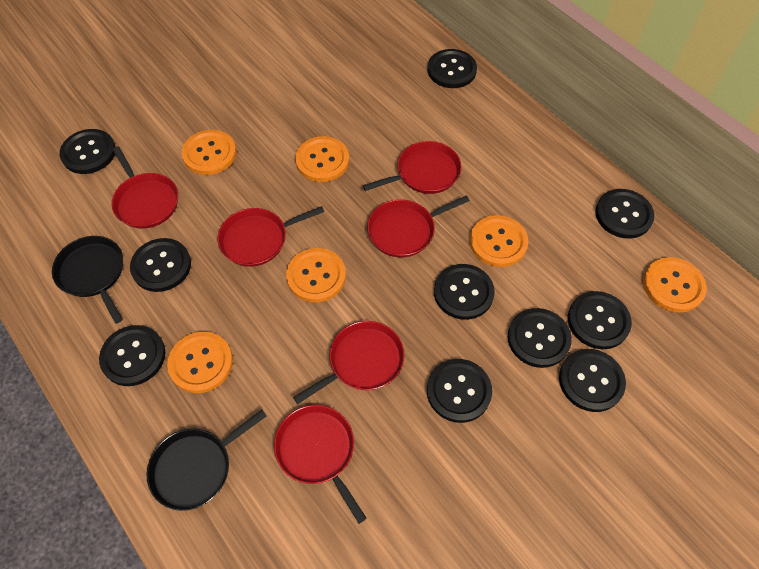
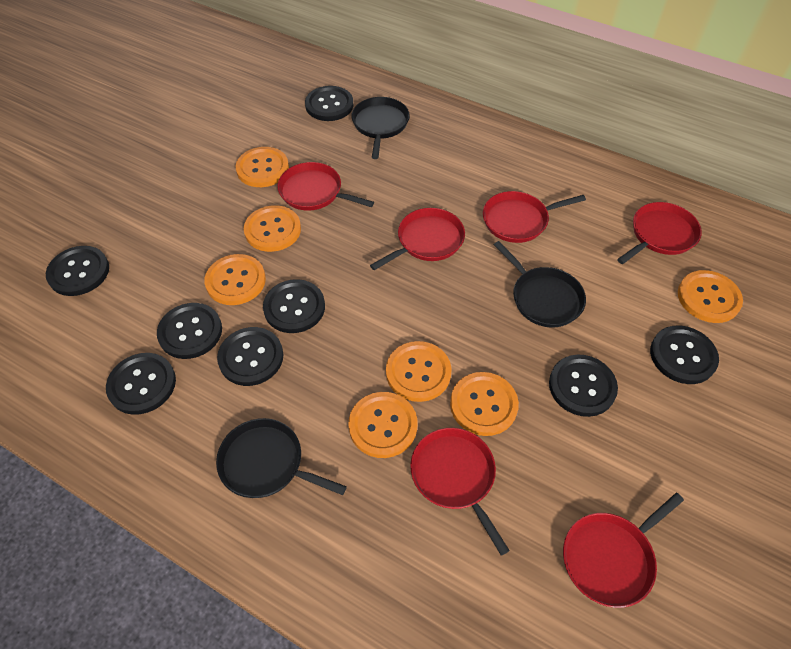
black button: 10 -> 8
black pan: 2 -> 3
orange button: 6 -> 7

